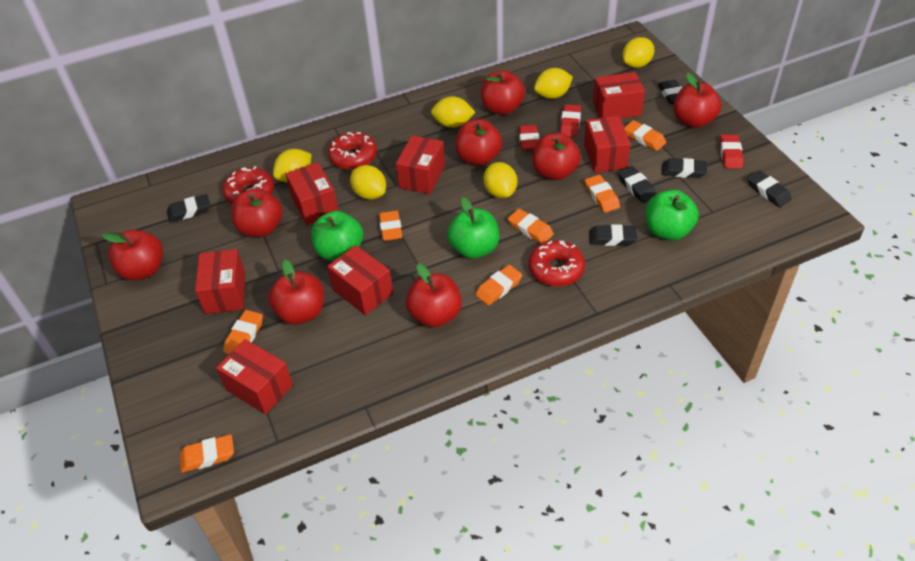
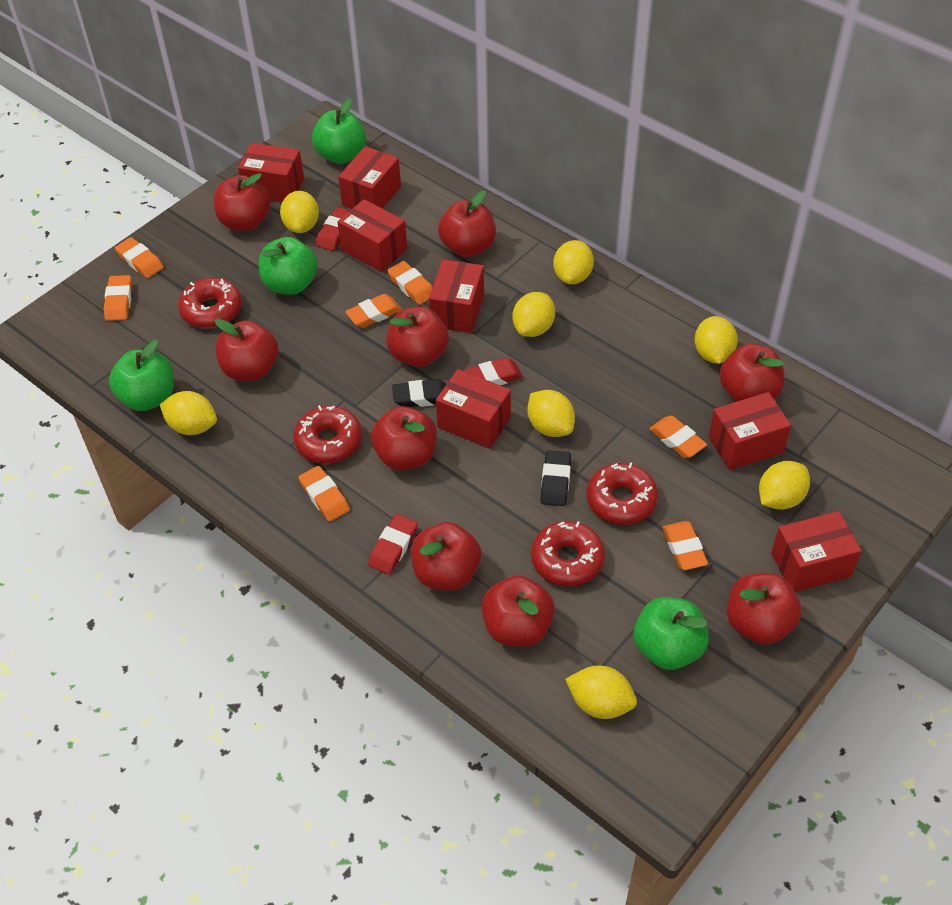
black eraser: 6 -> 2
green apple: 3 -> 4
red apple: 8 -> 9
red donut: 3 -> 4
yellow lemon: 6 -> 8

